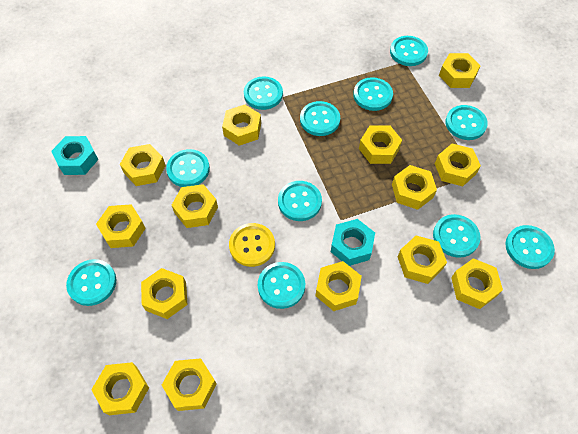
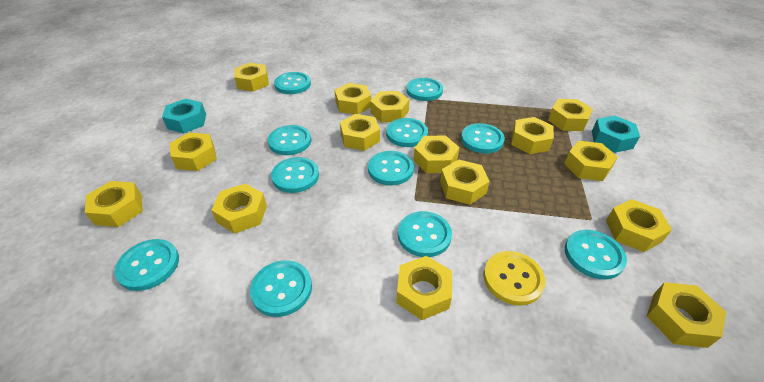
yellow nut: 14 -> 15

